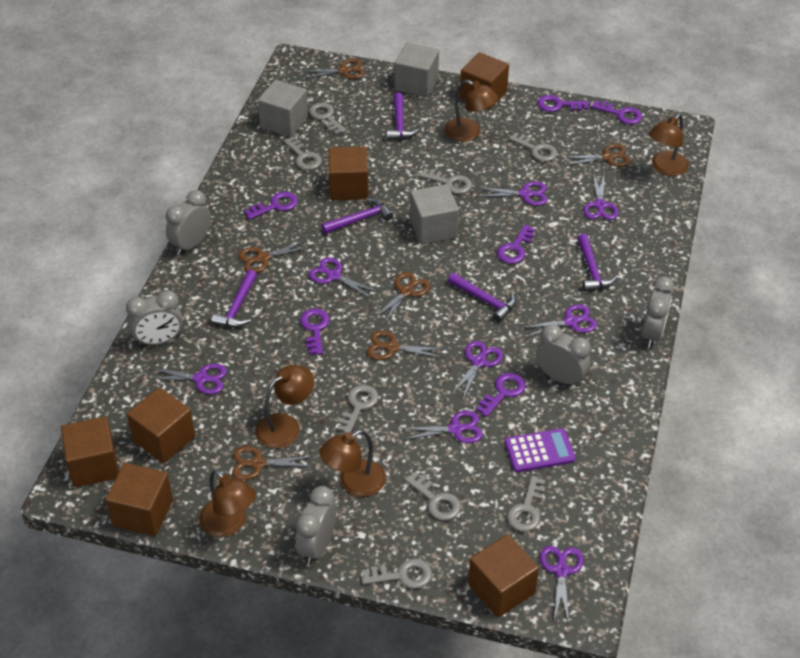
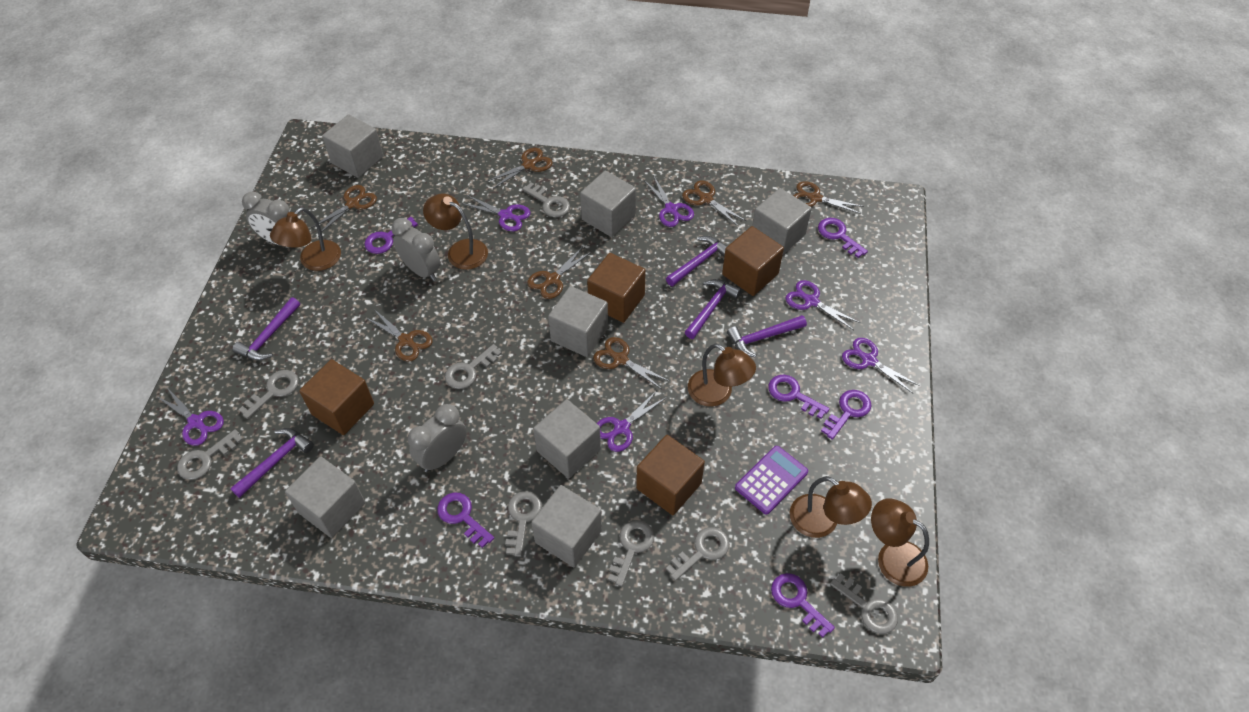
brown cube: 6 -> 4
brown scissors: 6 -> 7
grey clock: 5 -> 3
grey cube: 3 -> 7
purple scissors: 8 -> 6

